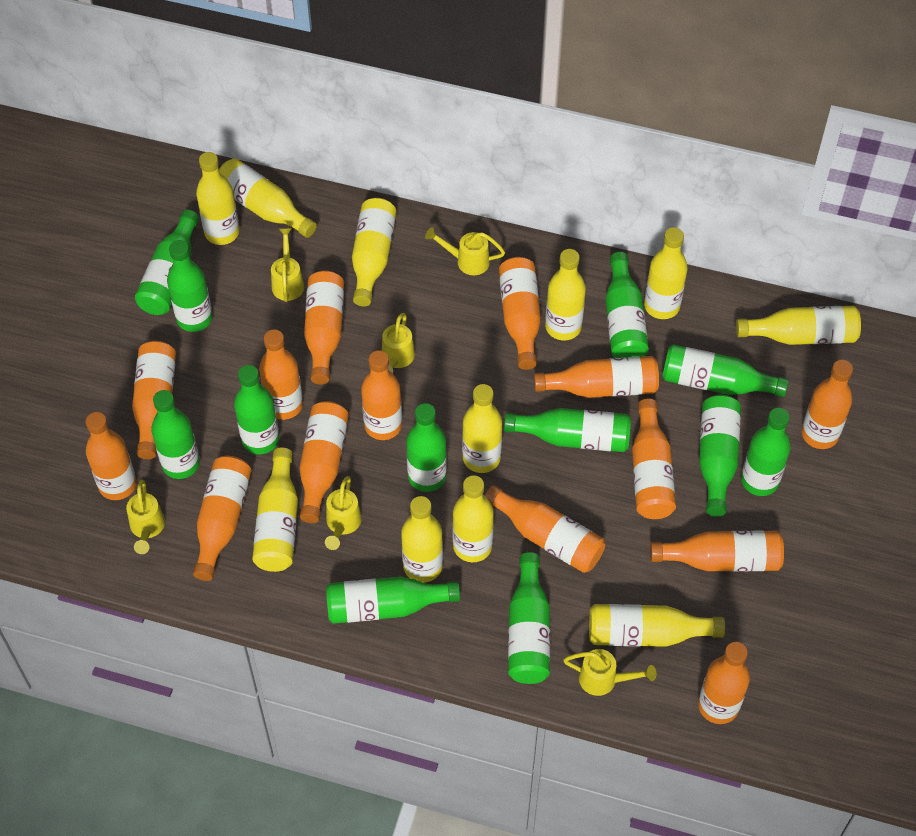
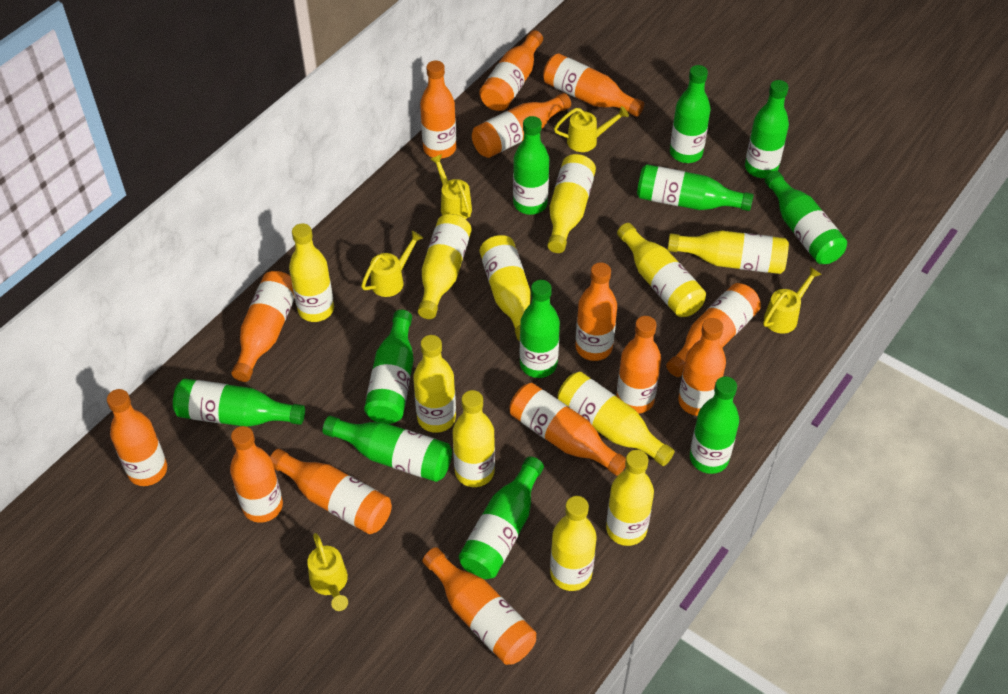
green bottle: 12 -> 11
yellow watering can: 6 -> 5

